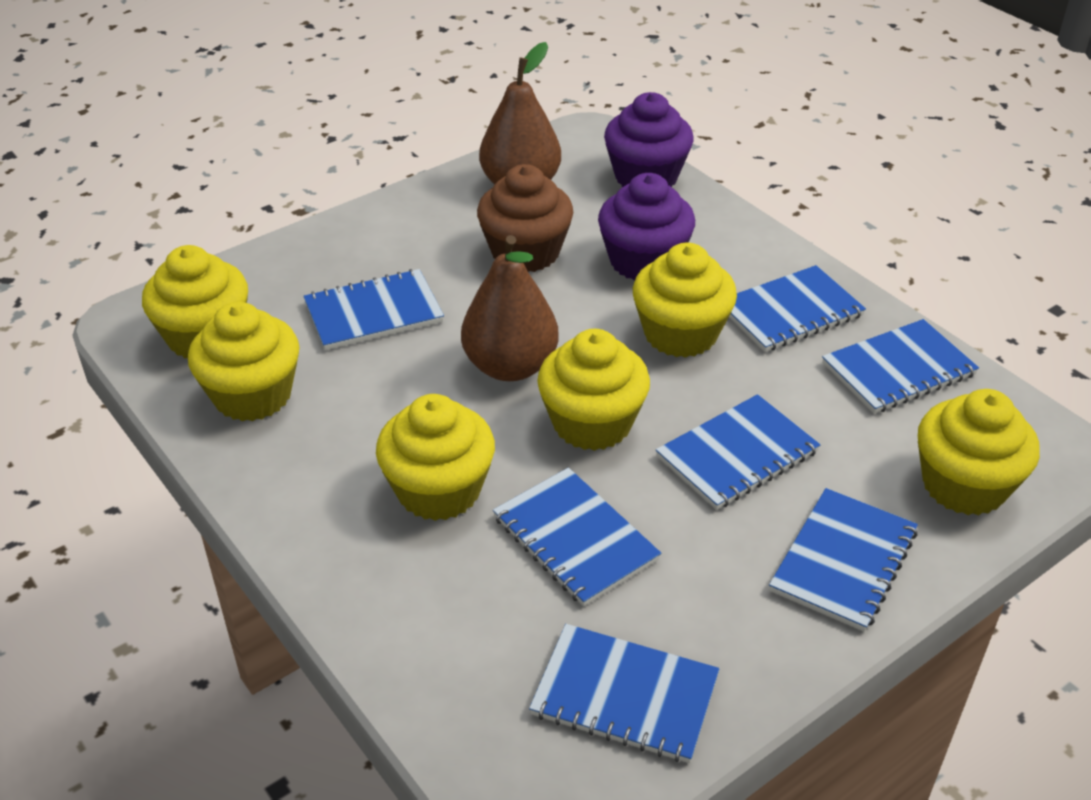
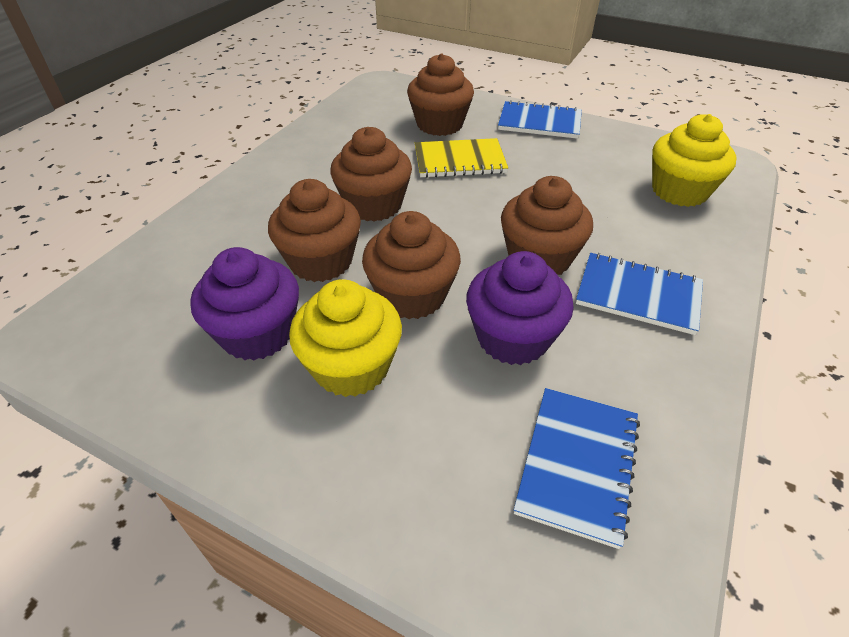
blue notebook: 7 -> 3
brown cupcake: 1 -> 5
brown pear: 2 -> 0
yellow cupcake: 6 -> 2
yellow notebook: 0 -> 1

